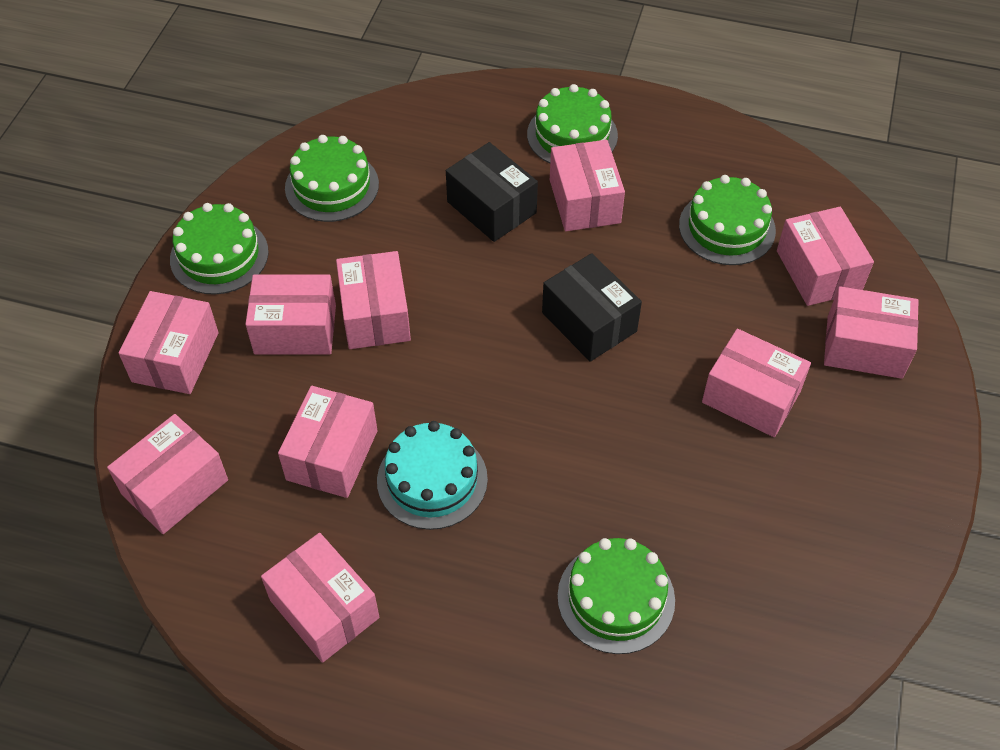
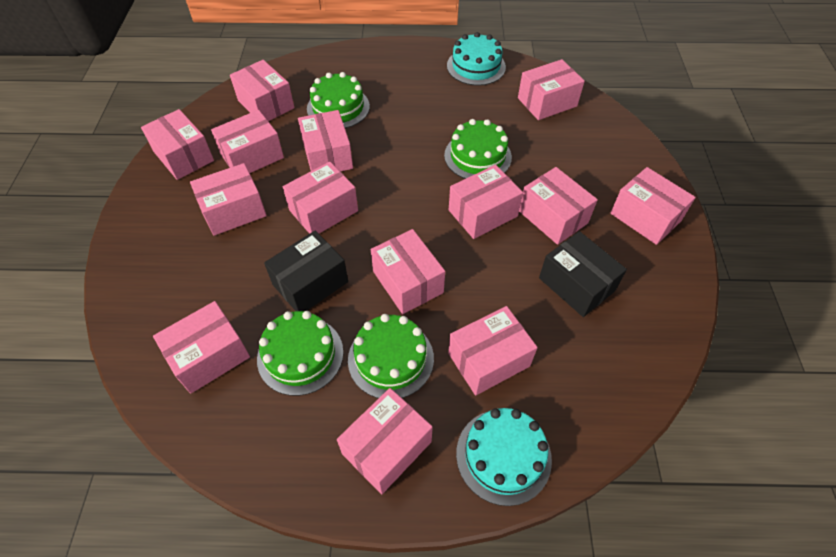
green cake: 5 -> 4
pink box: 10 -> 14
turquoise cake: 1 -> 2

